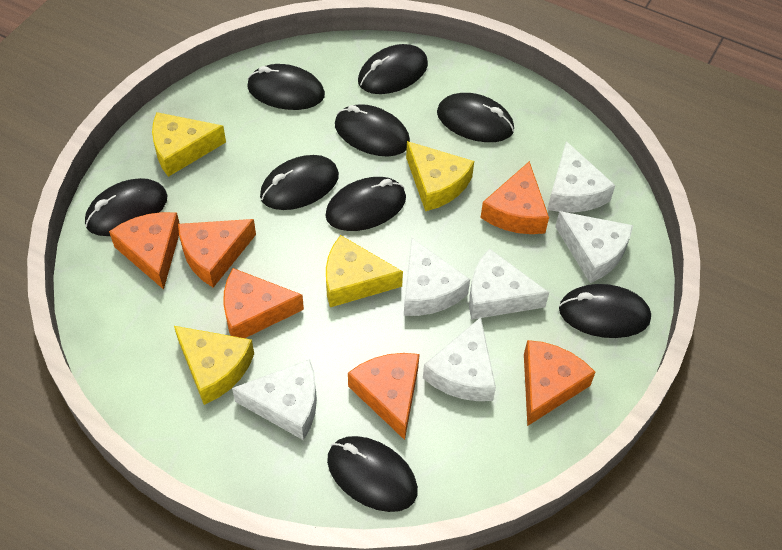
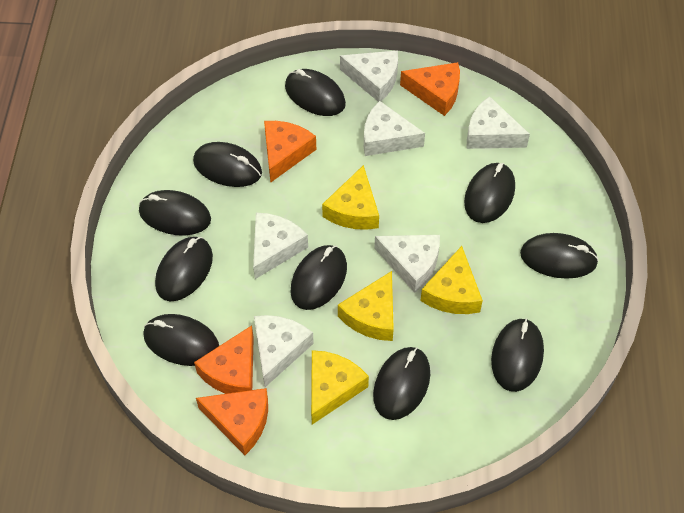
black mouse: 9 -> 10
orange cheese: 6 -> 4

